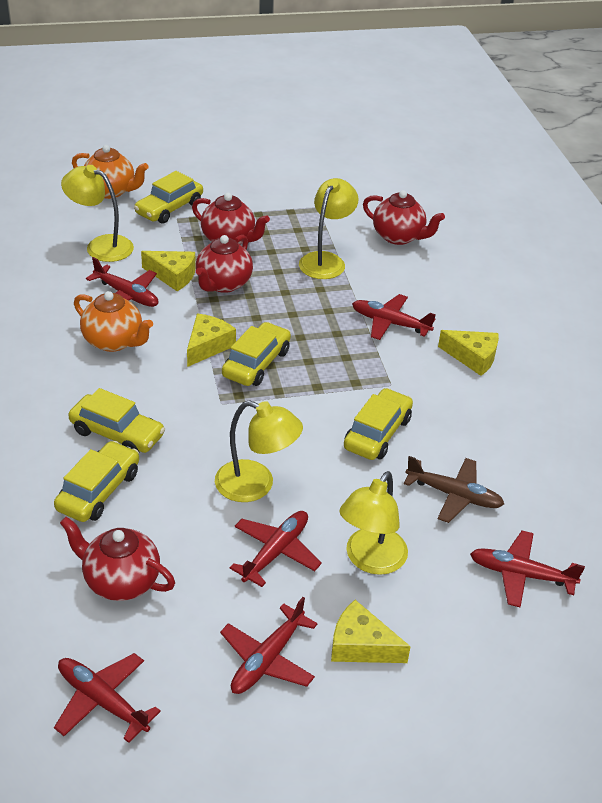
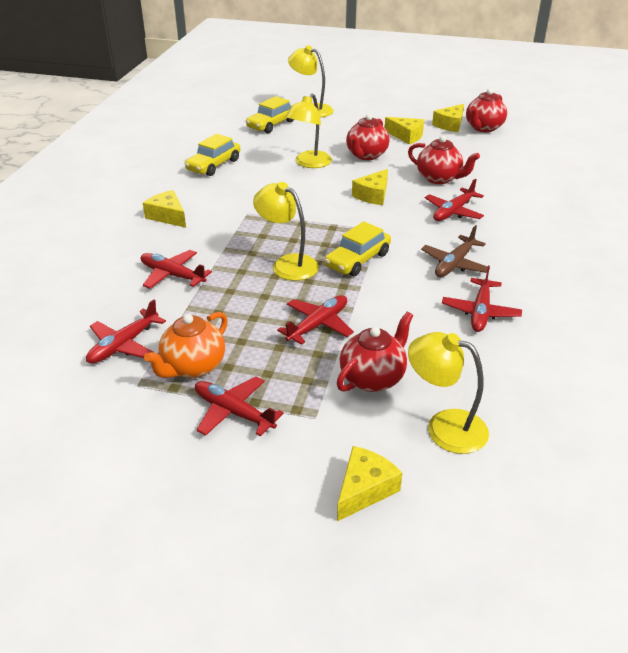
orange teapot: 2 -> 1
yellow car: 5 -> 3
yellow cheese: 4 -> 5

